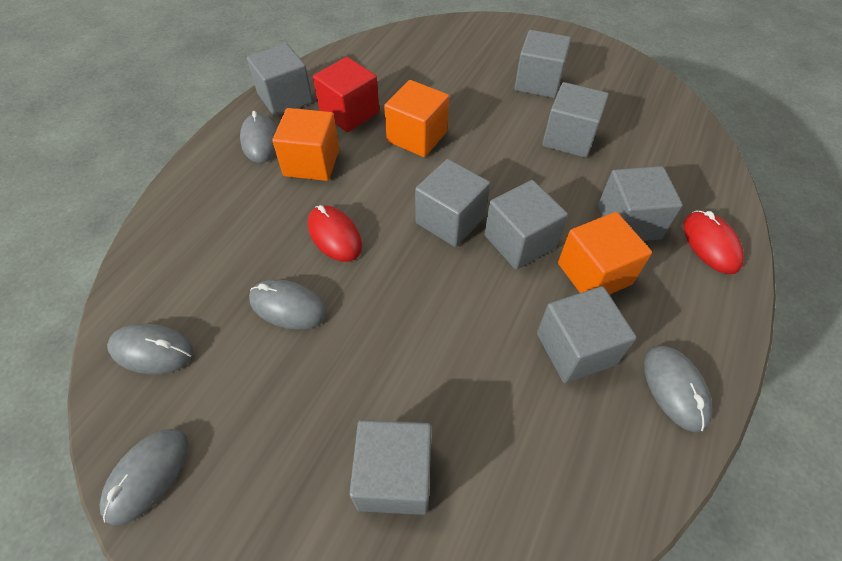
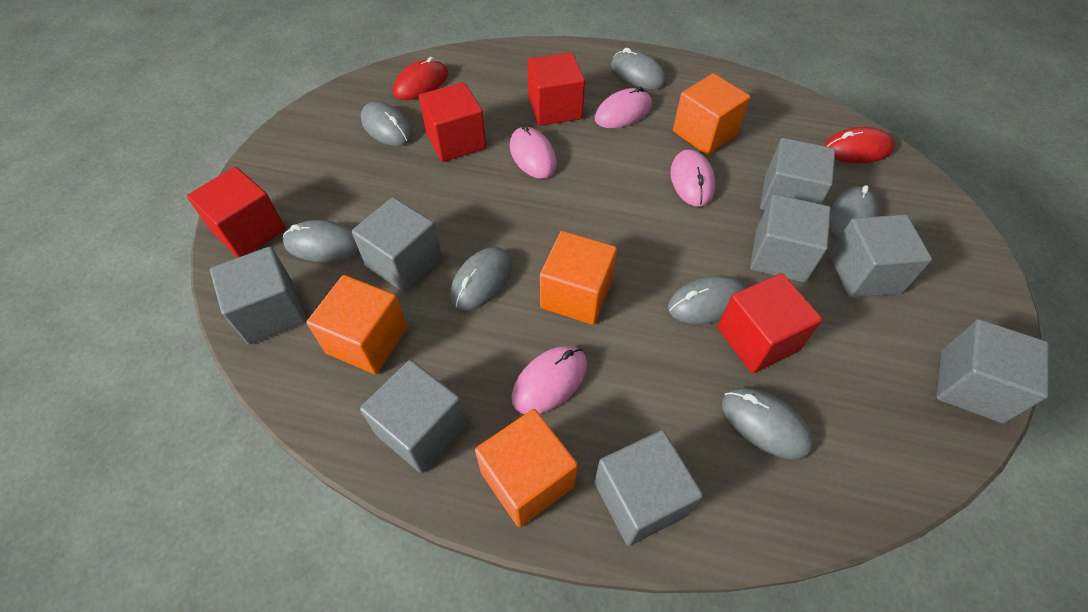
grey mouse: 5 -> 7
orange cube: 3 -> 4
pink mouse: 0 -> 4
red cube: 1 -> 4

